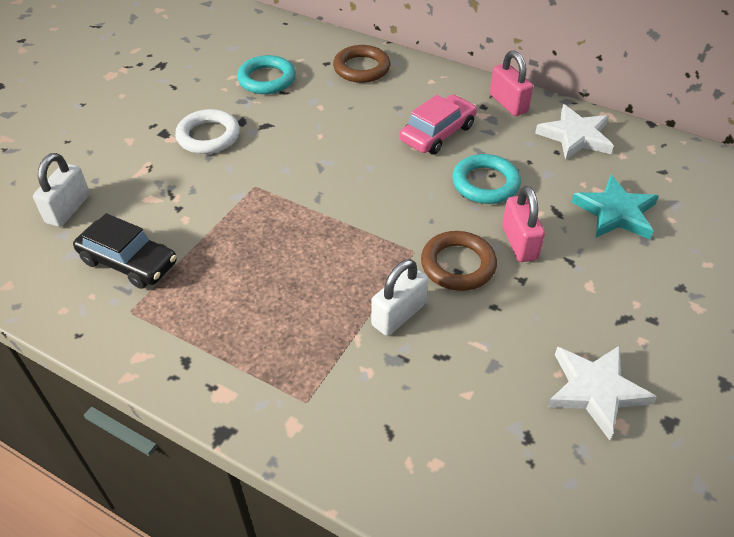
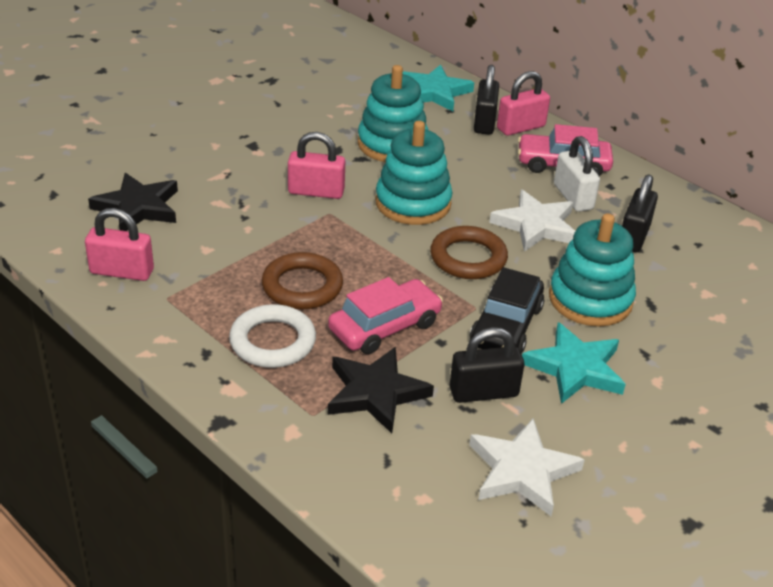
black padlock: 0 -> 3
black star: 0 -> 2
pink car: 1 -> 2
pink padlock: 2 -> 3
turquoise ring: 2 -> 0
turquoise stacking toy: 0 -> 3
turquoise star: 1 -> 2
white padlock: 2 -> 1

